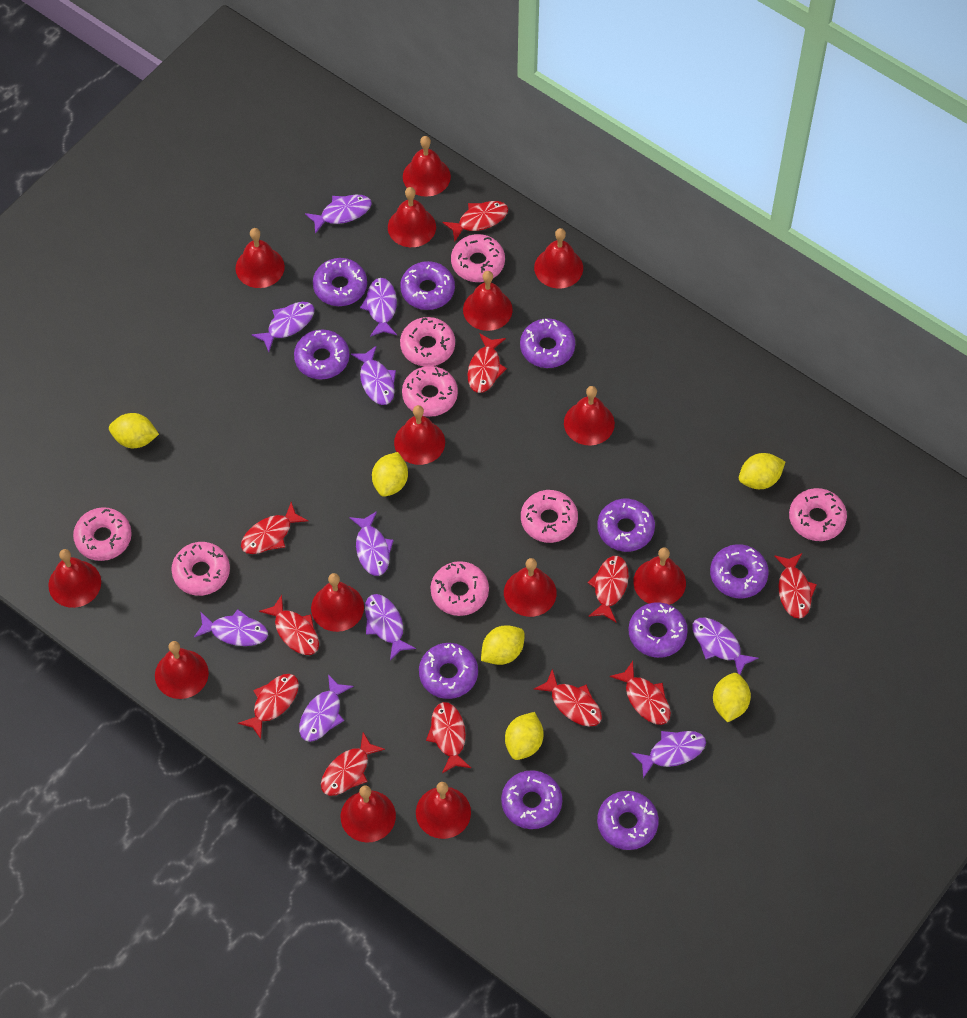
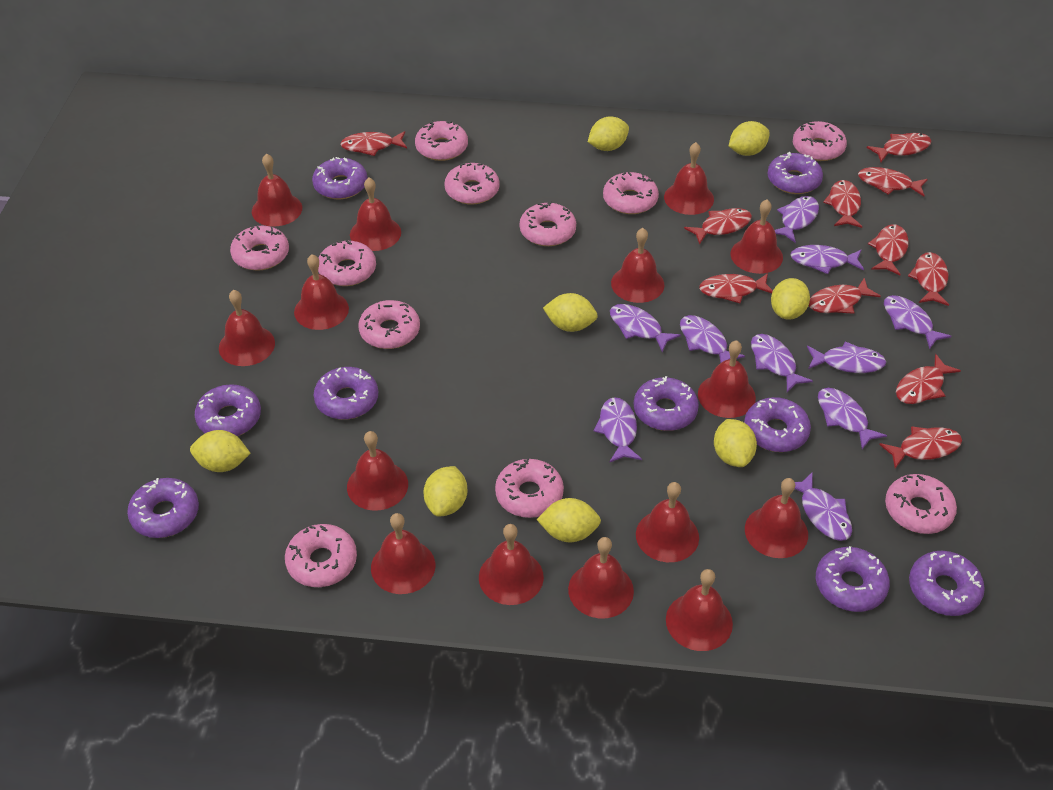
pink donut: 8 -> 11
purple donut: 10 -> 9
red bell: 14 -> 15
yellow lemon: 6 -> 8

